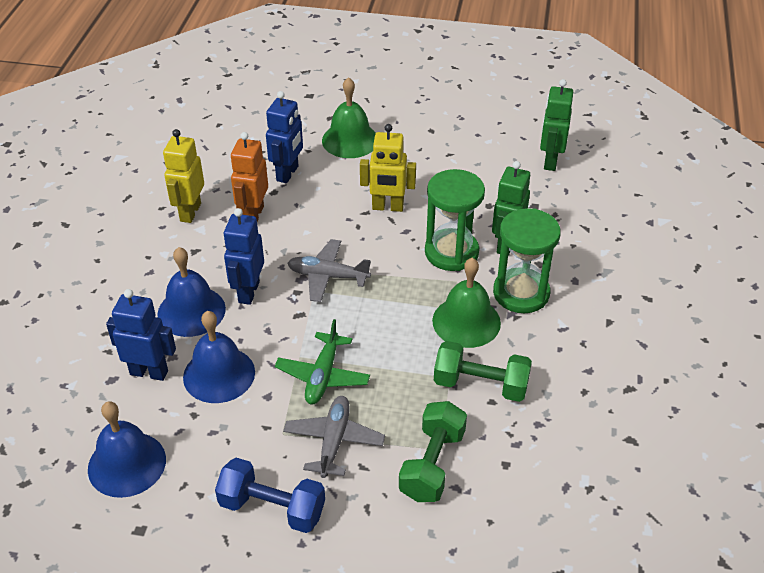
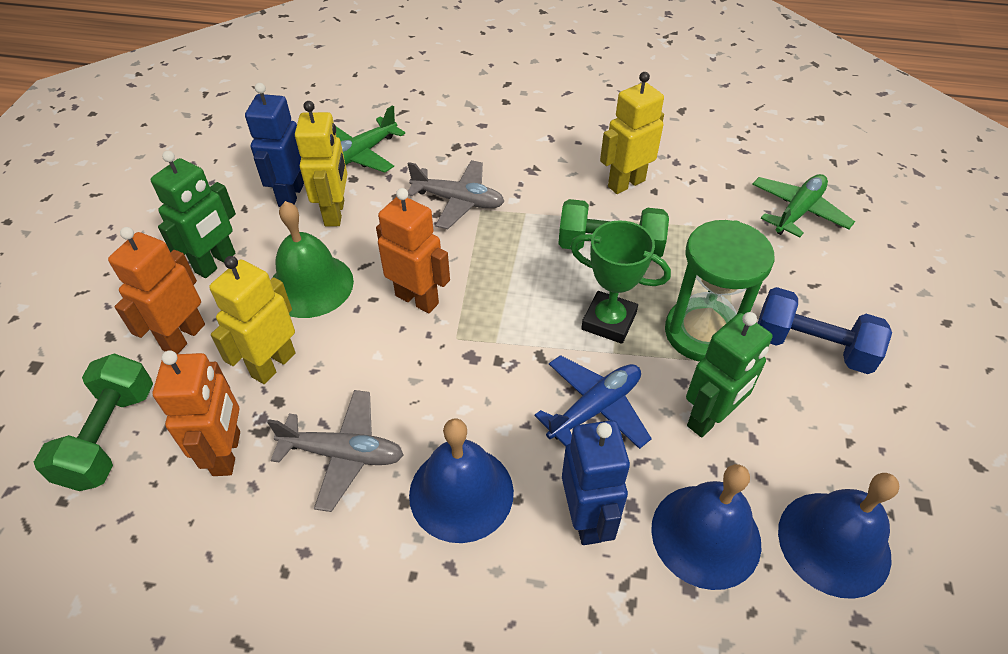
blue plane: 0 -> 1
blue robot: 3 -> 2
green bell: 2 -> 1
green hourglass: 2 -> 1
green plane: 1 -> 2
green trophy: 0 -> 1
orange robot: 1 -> 3
yellow robot: 2 -> 3

